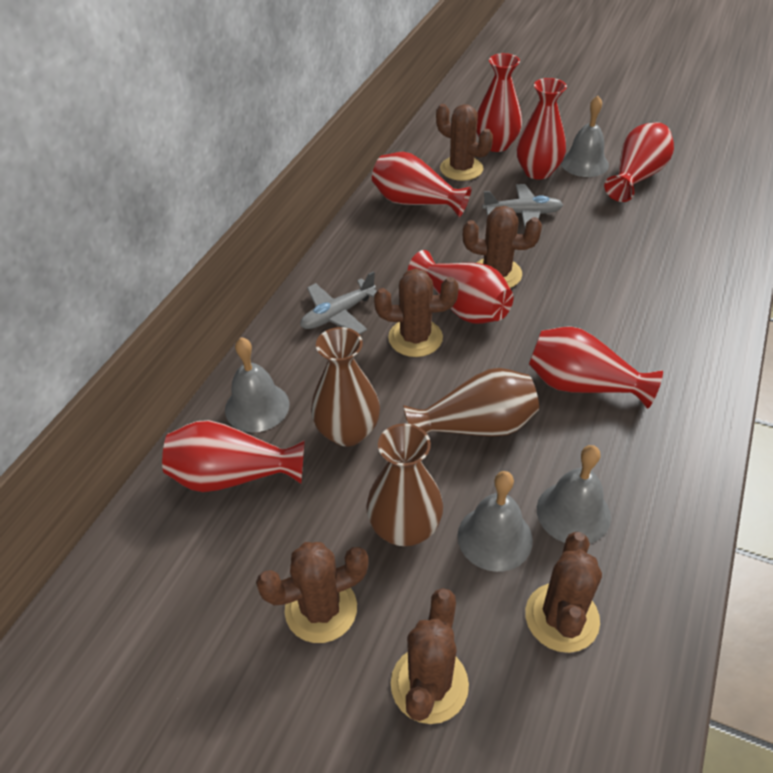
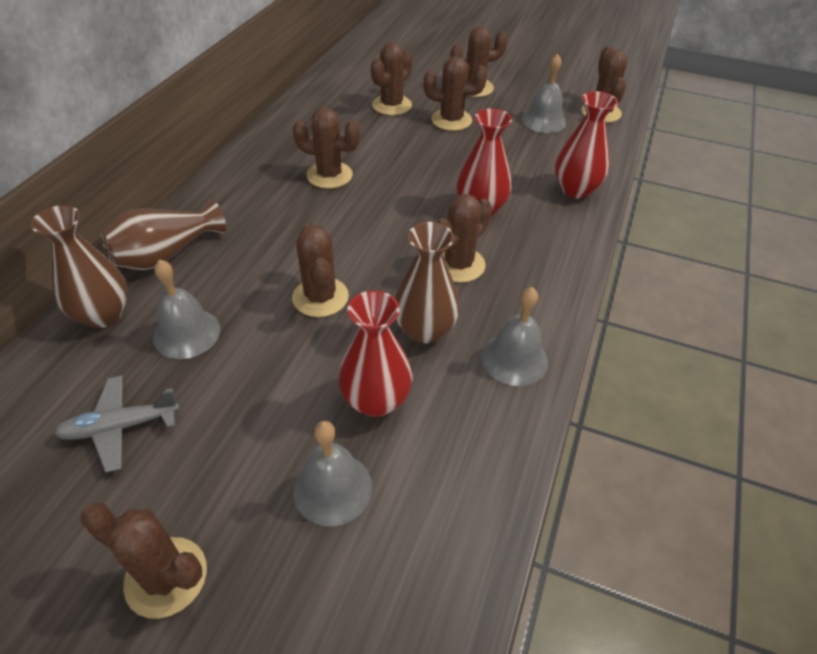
brown cactus: 6 -> 8
grey plane: 2 -> 1
red vase: 7 -> 3

